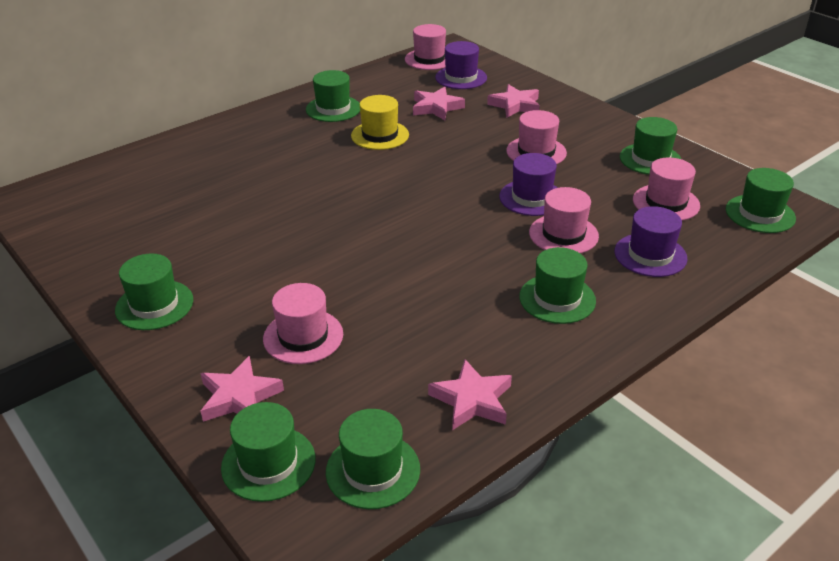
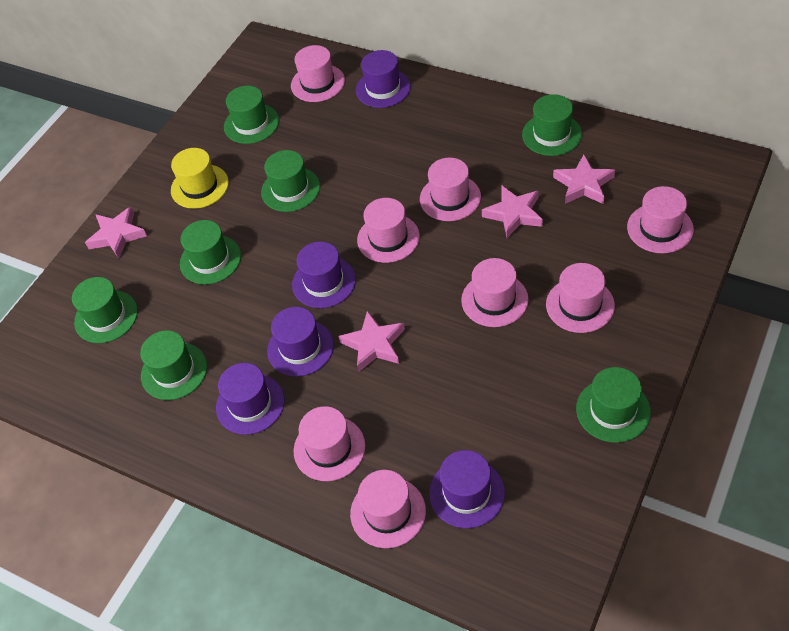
pink hat: 5 -> 8
purple hat: 3 -> 5

